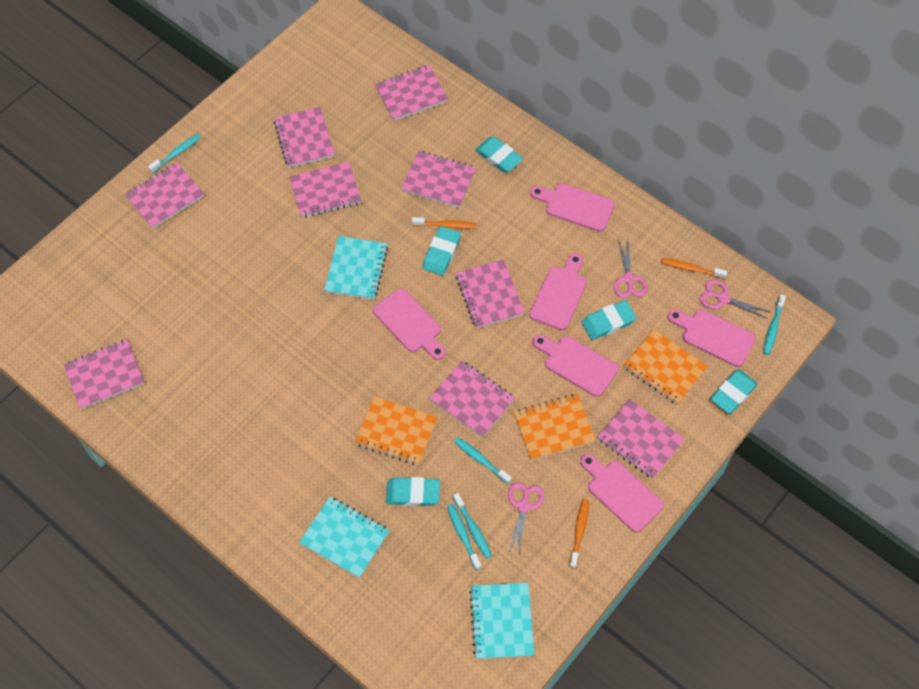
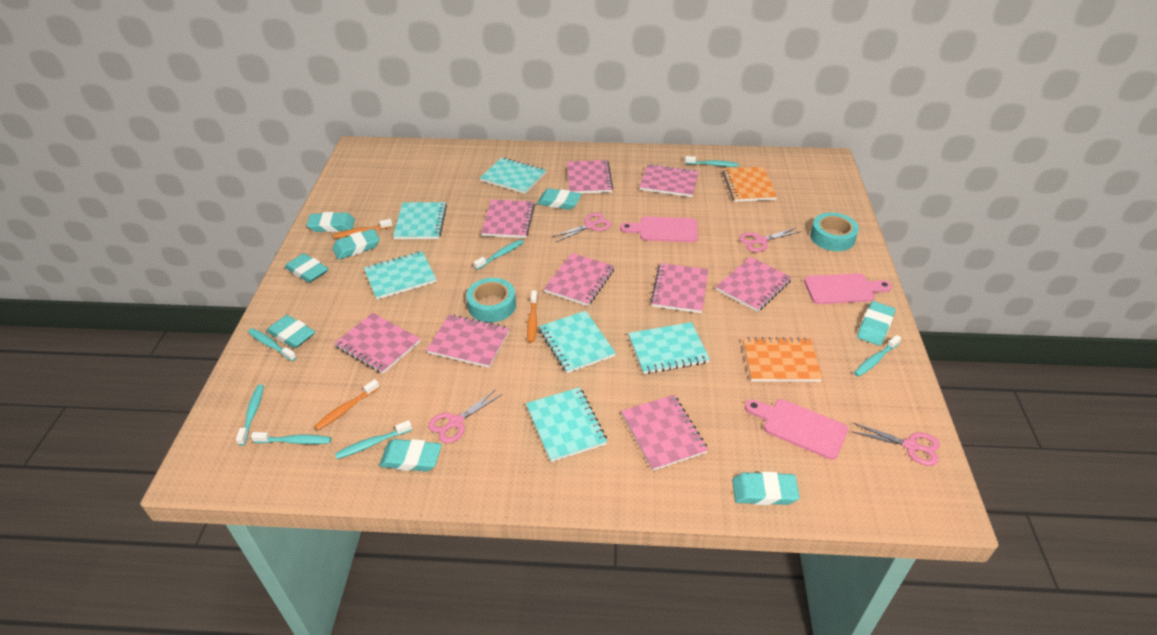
orange notebook: 3 -> 2
pink cutting board: 6 -> 3
pink scissors: 3 -> 4
turquoise eraser: 5 -> 8
turquoise notebook: 3 -> 6
turquoise tape: 0 -> 2
turquoise toothbrush: 5 -> 7

